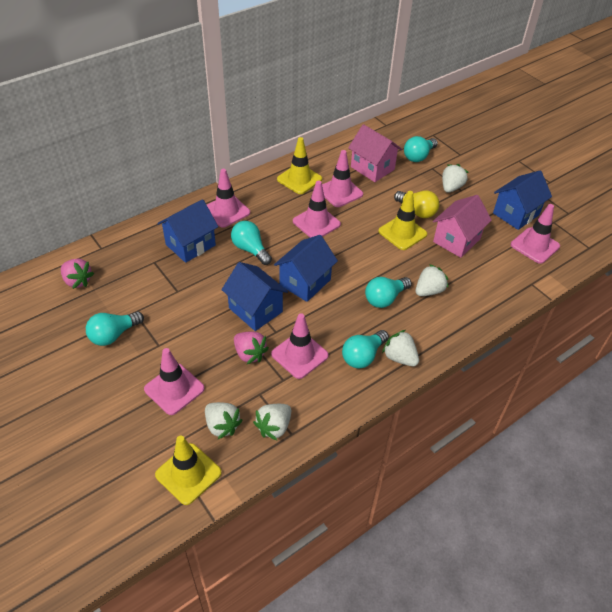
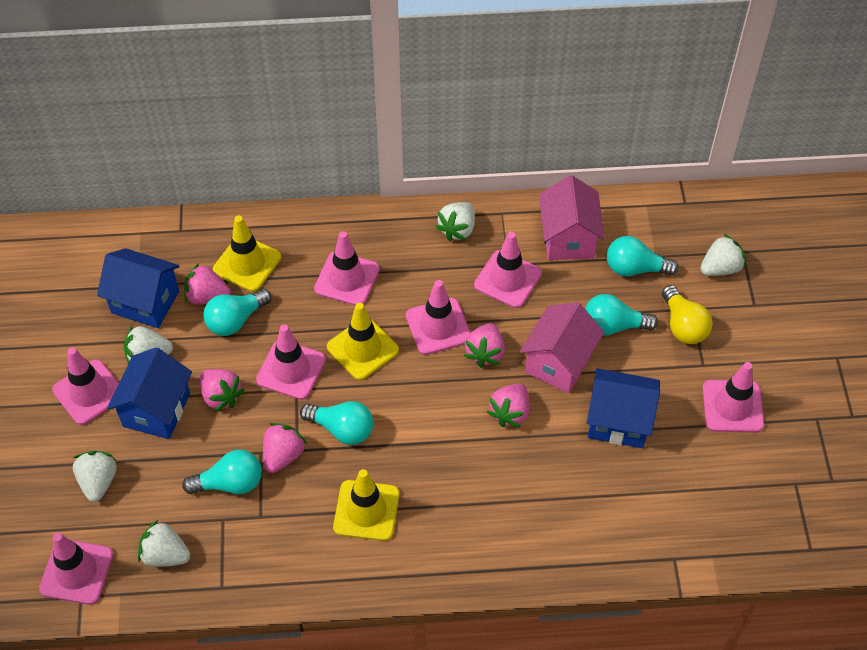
blue house: 4 -> 3
pink strawberry: 2 -> 5
pink traffic cone: 6 -> 7

